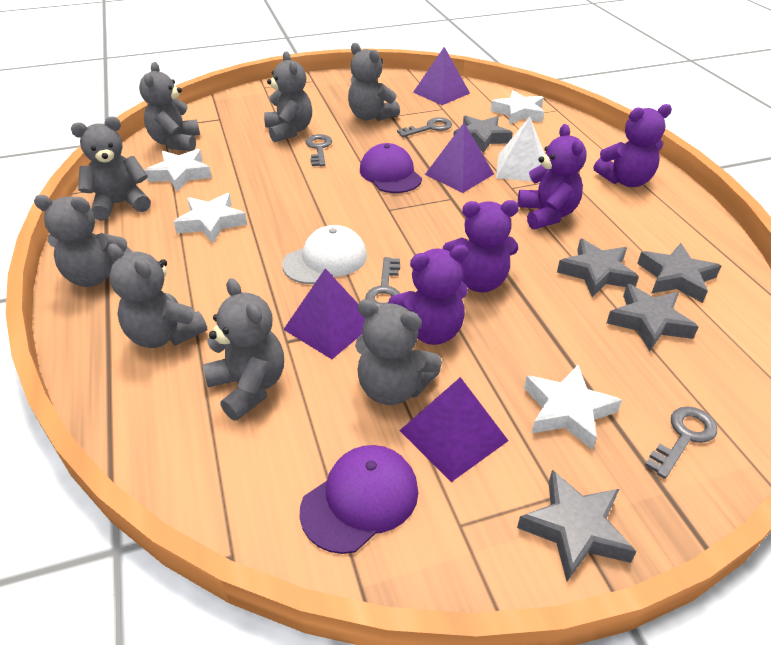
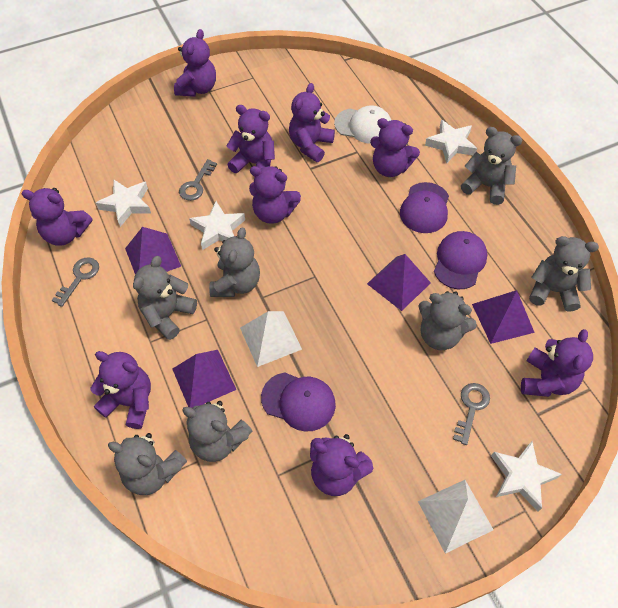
grey key: 4 -> 3
grey star: 5 -> 0
grey teddy bear: 8 -> 7
purple cap: 2 -> 3
purple teddy bear: 4 -> 9
white pyramid: 1 -> 2

